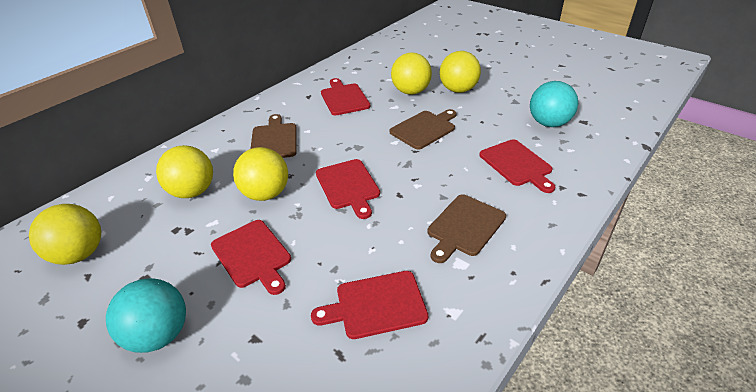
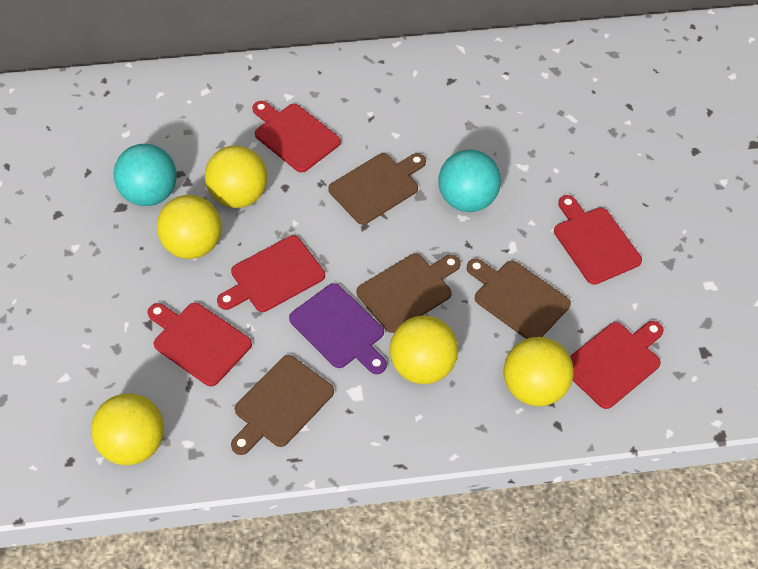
brown cutting board: 3 -> 4
purple cutting board: 0 -> 1

